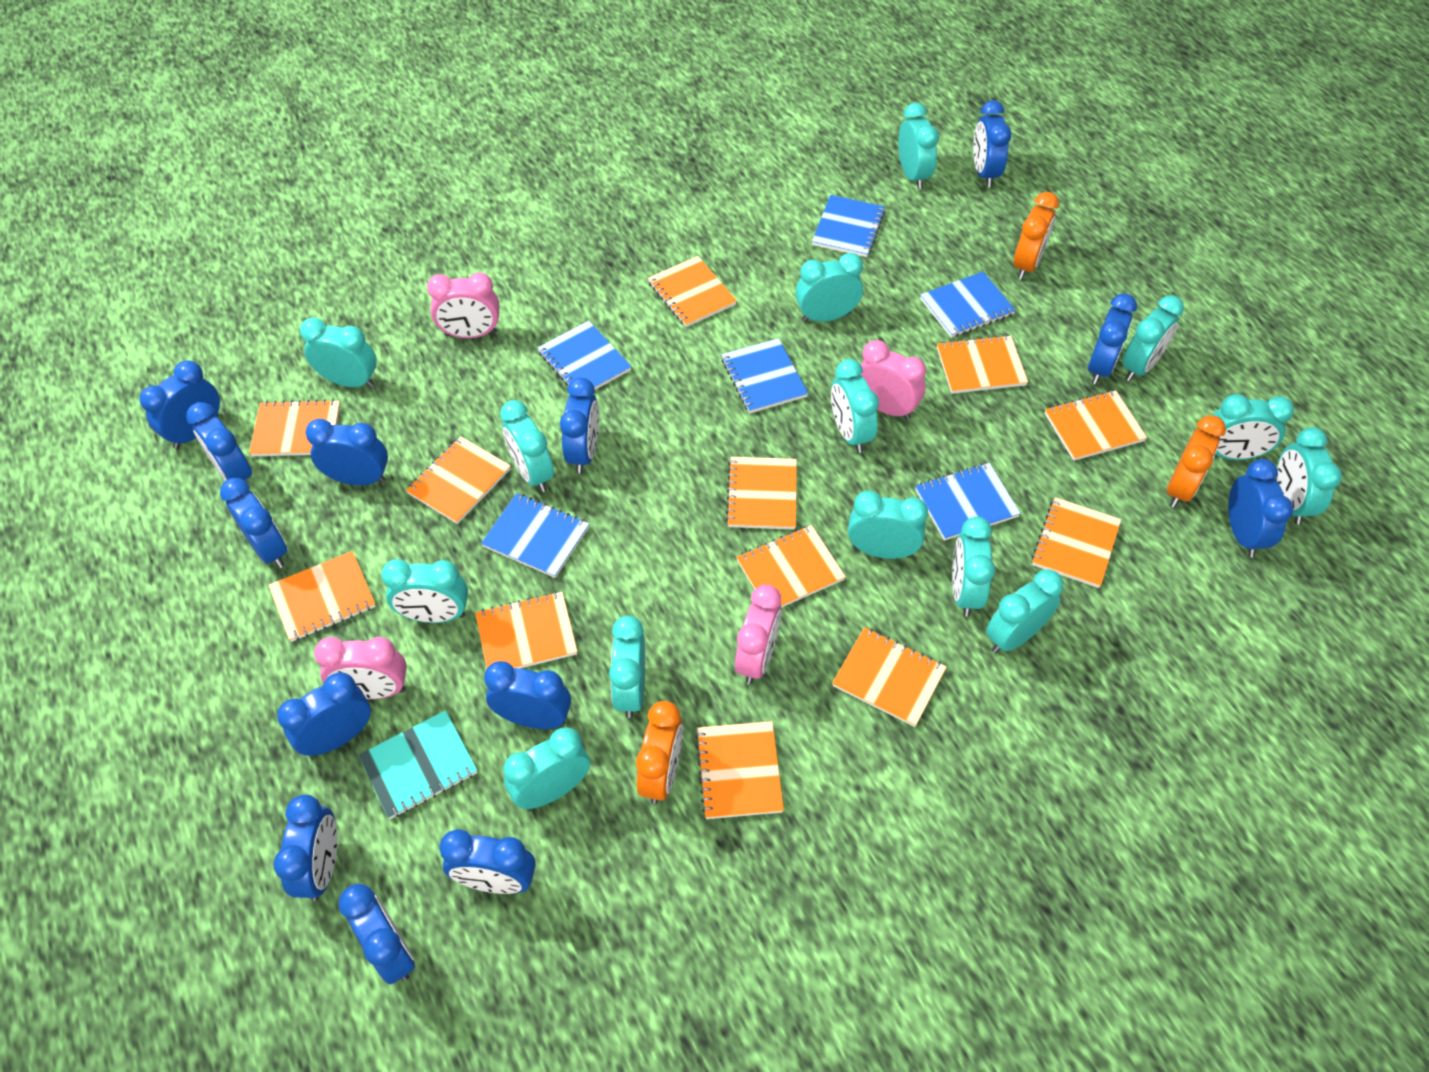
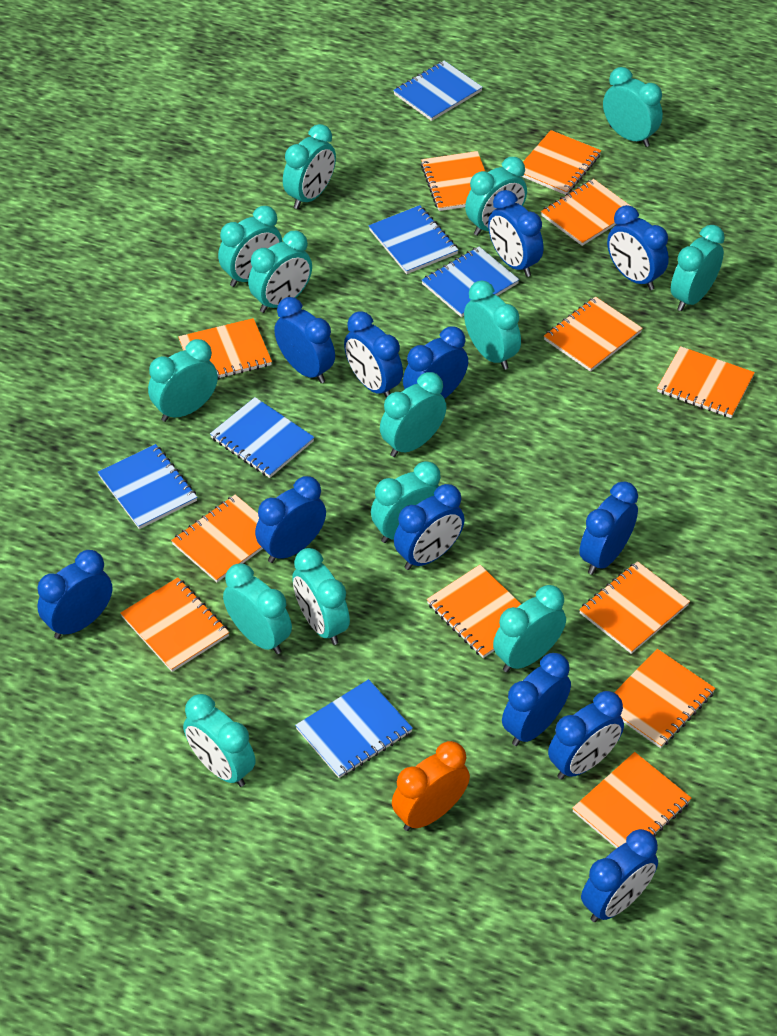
blue clock: 13 -> 12
orange clock: 3 -> 1
pink clock: 4 -> 0
turquoise notebook: 1 -> 0

